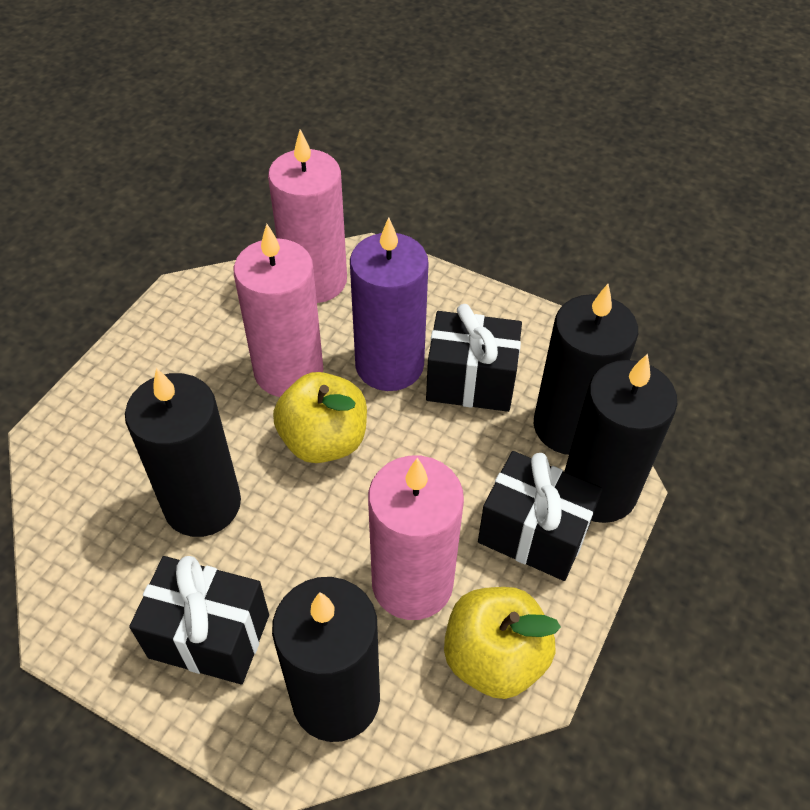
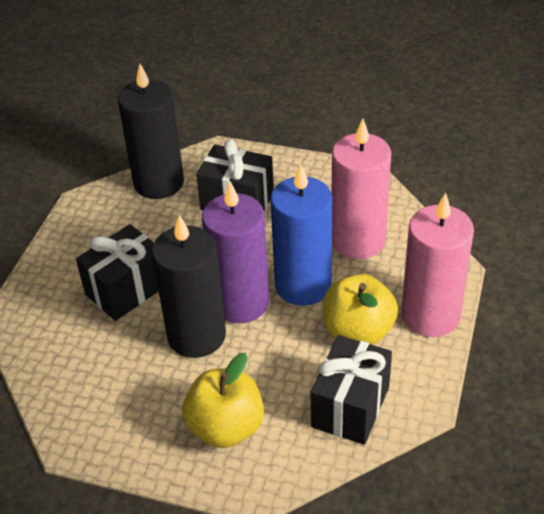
black candle: 4 -> 2
blue candle: 0 -> 1
pink candle: 3 -> 2

